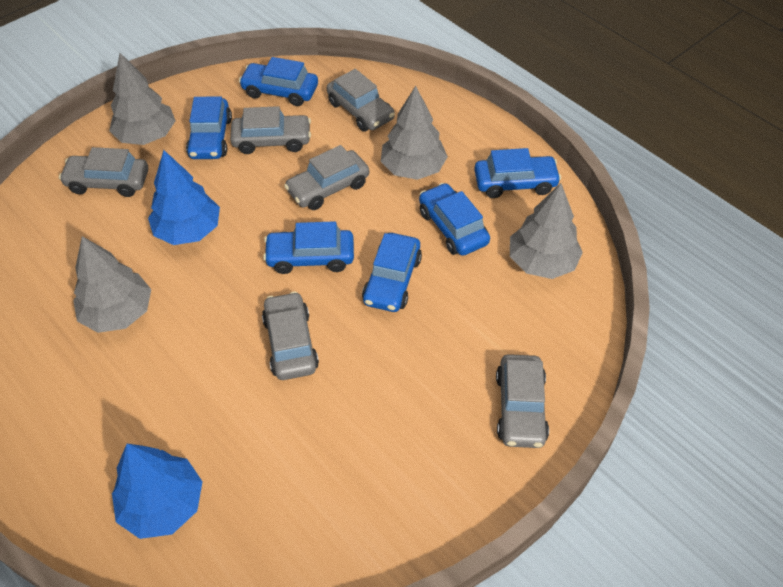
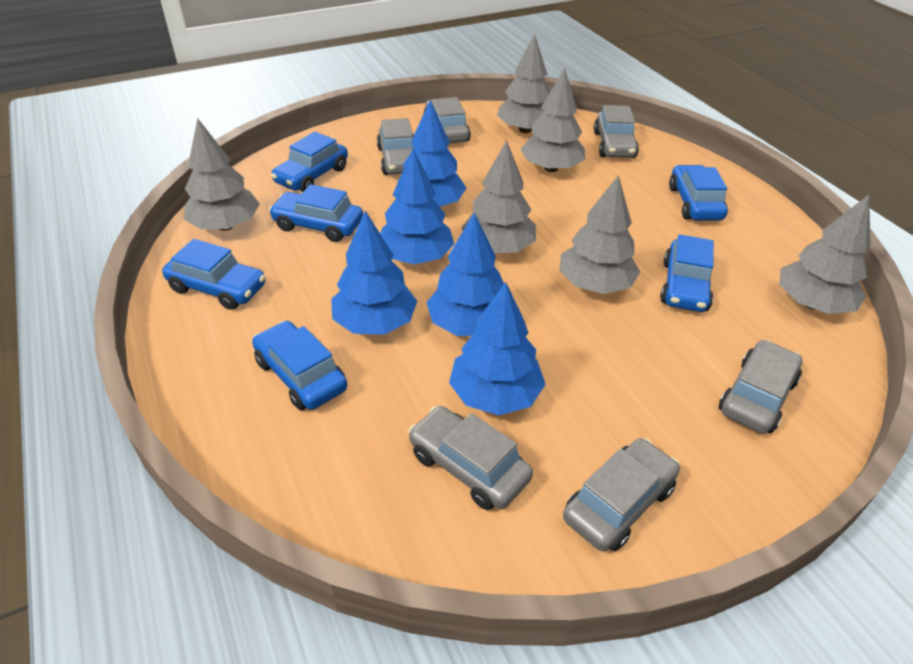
blue tree: 2 -> 5
grey tree: 4 -> 6

